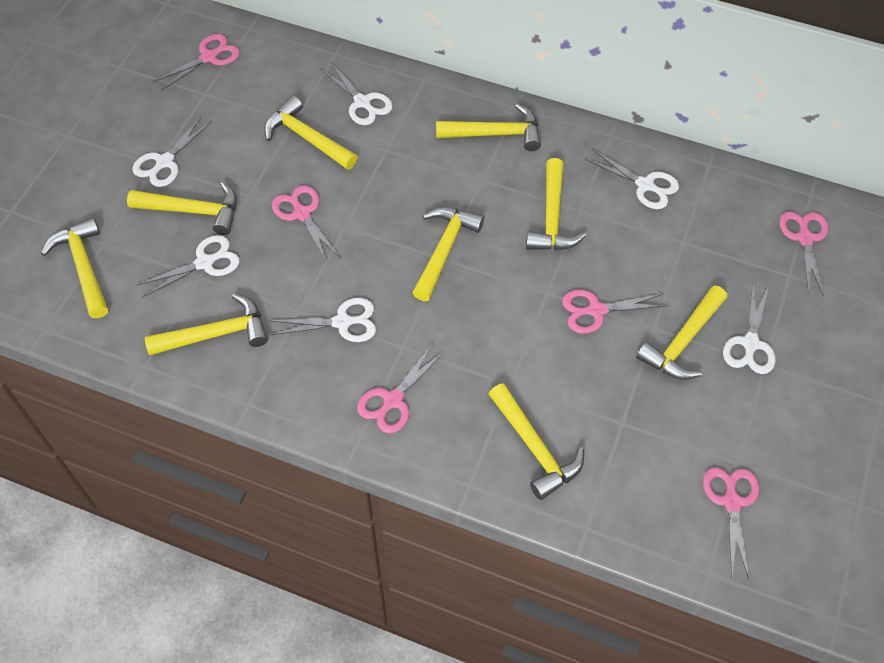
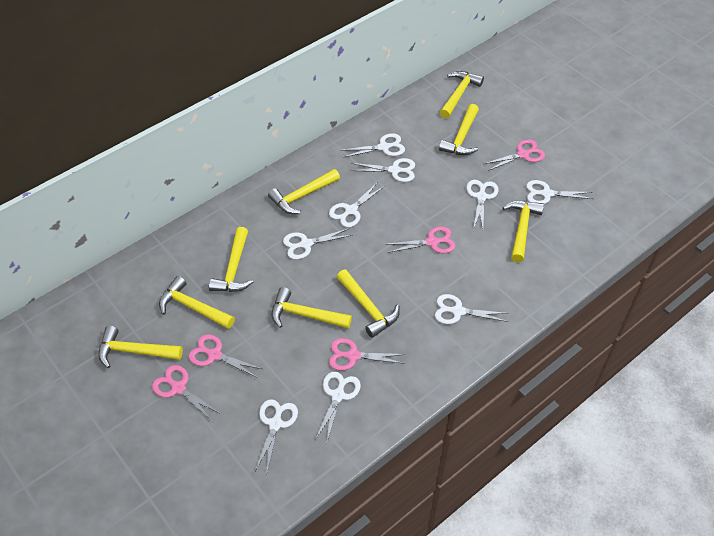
pink scissors: 6 -> 5
white scissors: 6 -> 9

